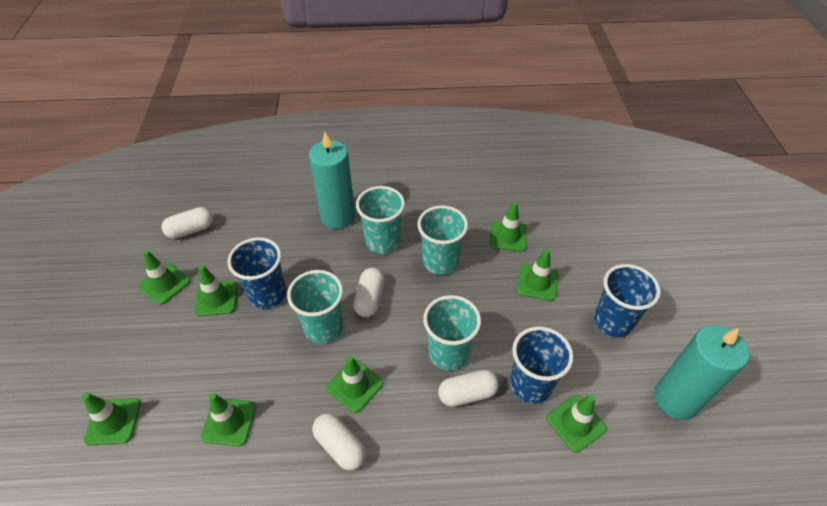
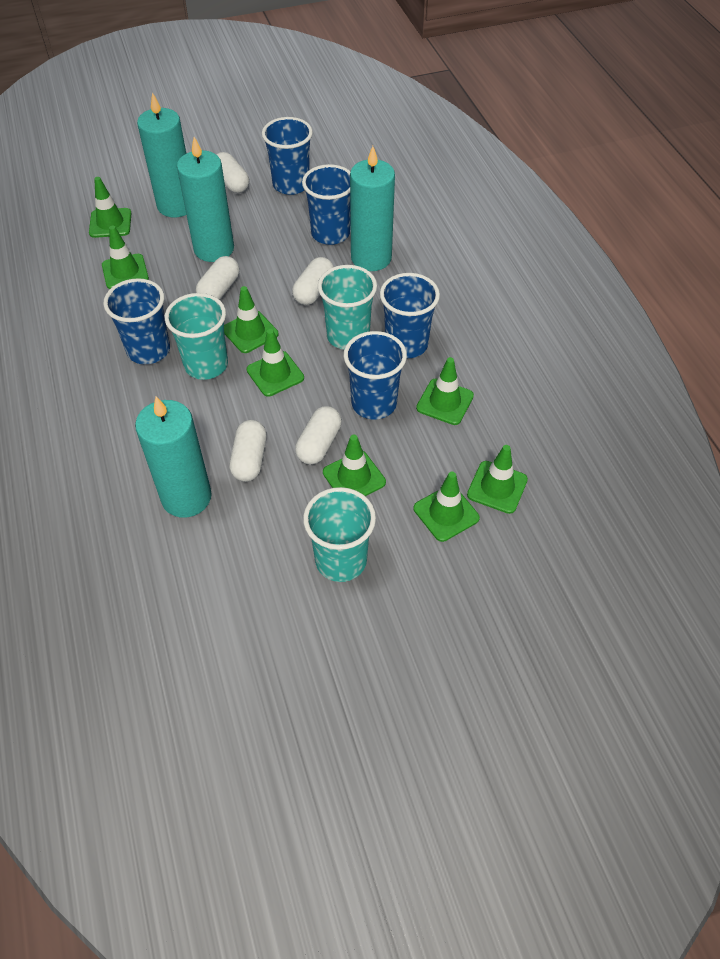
blue cup: 3 -> 5
turquoise candle: 2 -> 4
turquoise cup: 4 -> 3
white capsule: 4 -> 5

